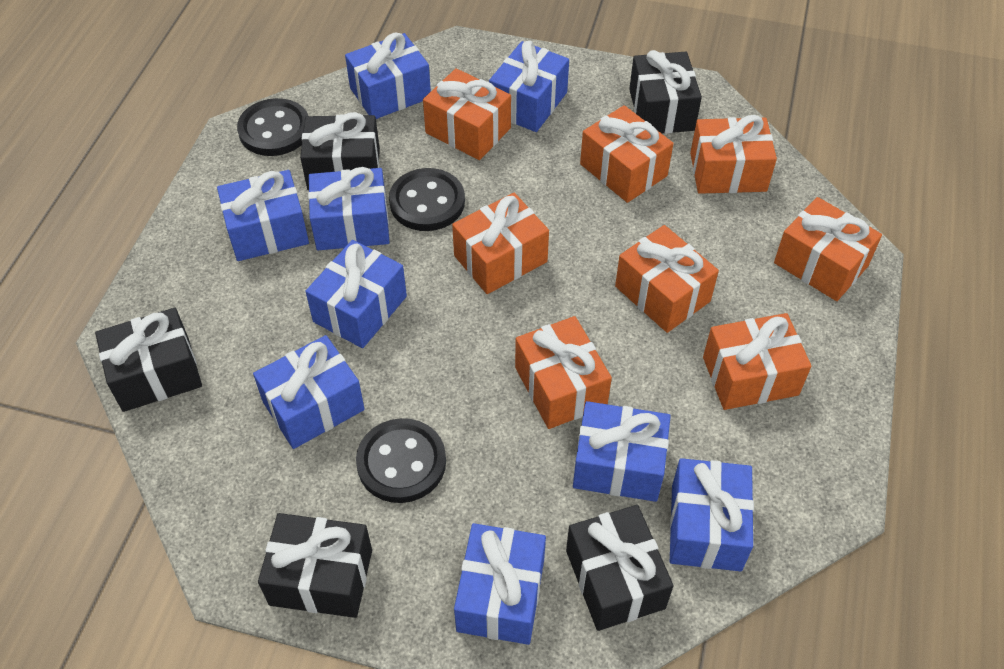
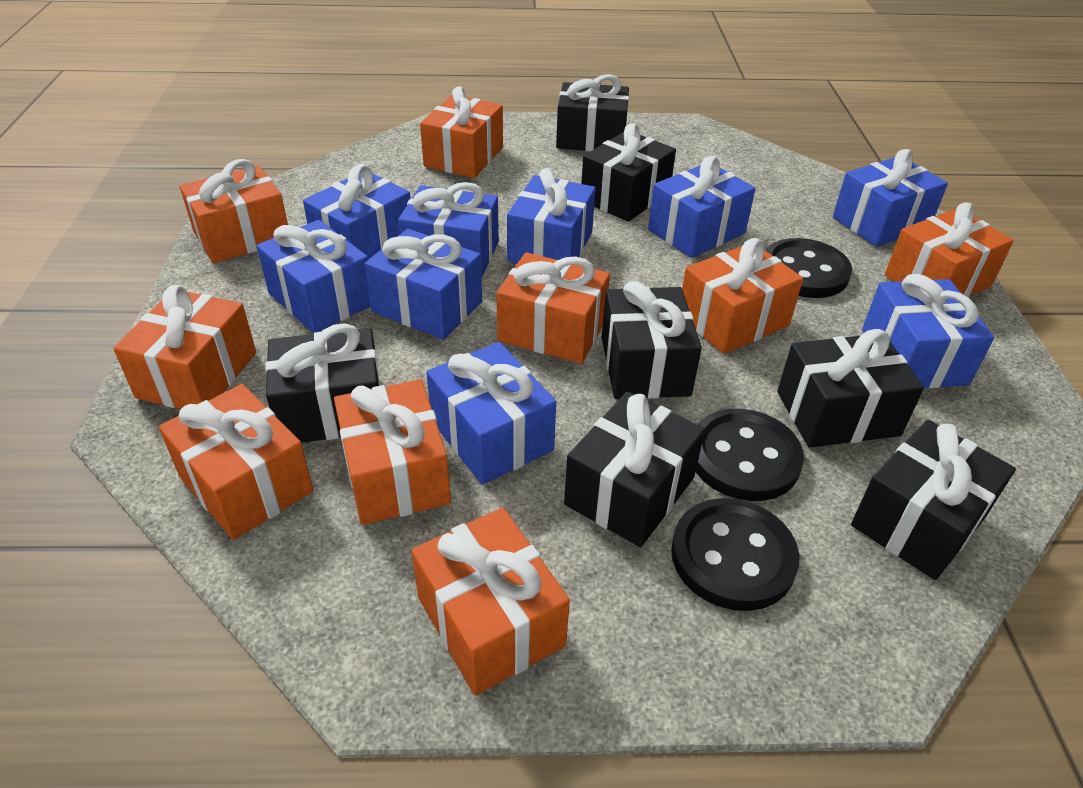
black gift: 5 -> 7
orange gift: 8 -> 9

